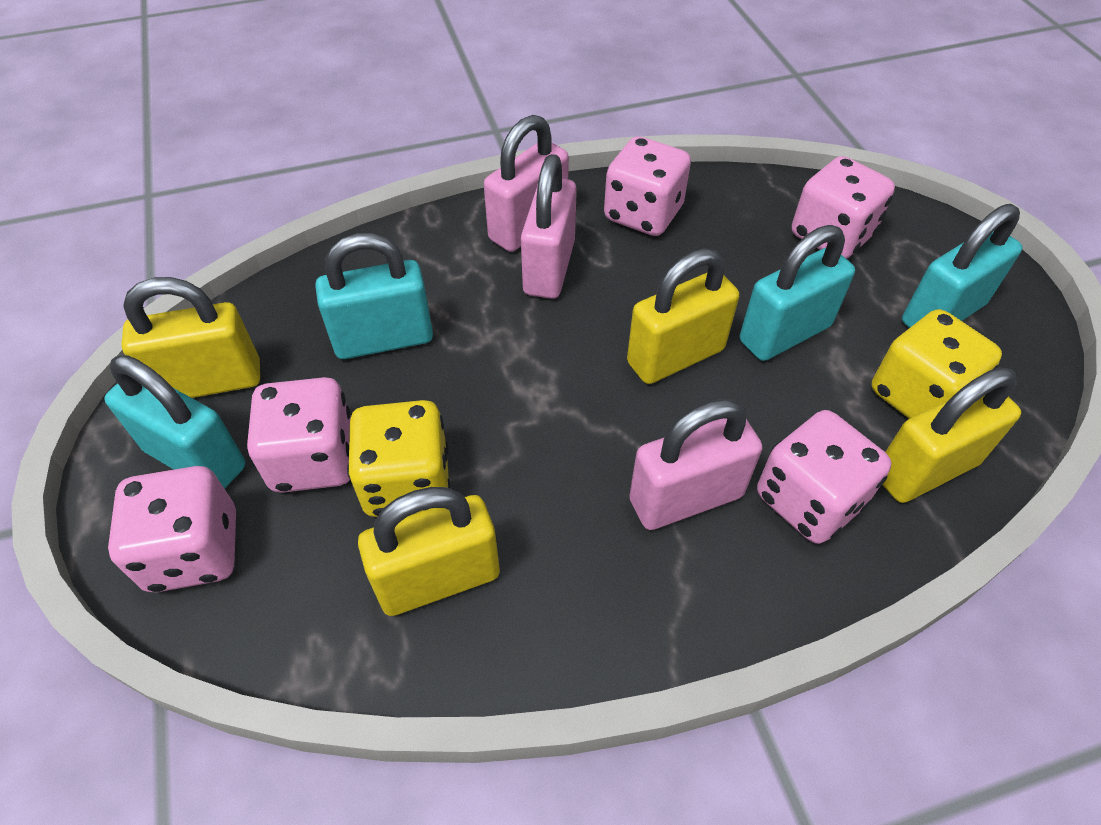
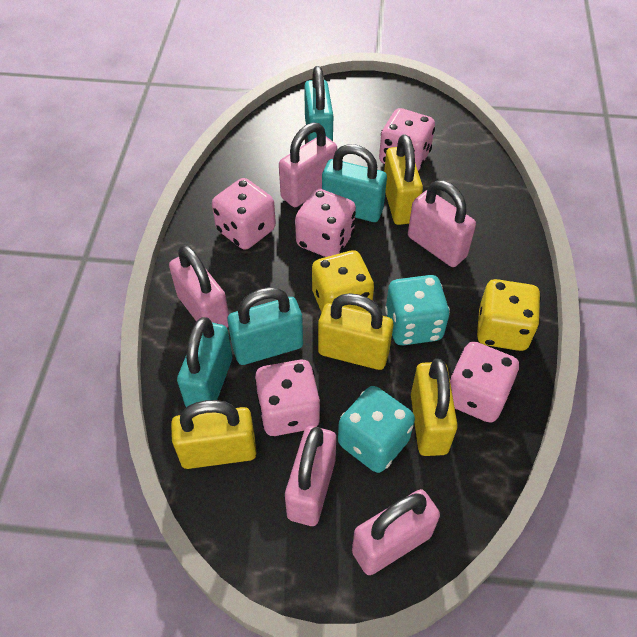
pink padlock: 3 -> 5
turquoise dice: 0 -> 2

